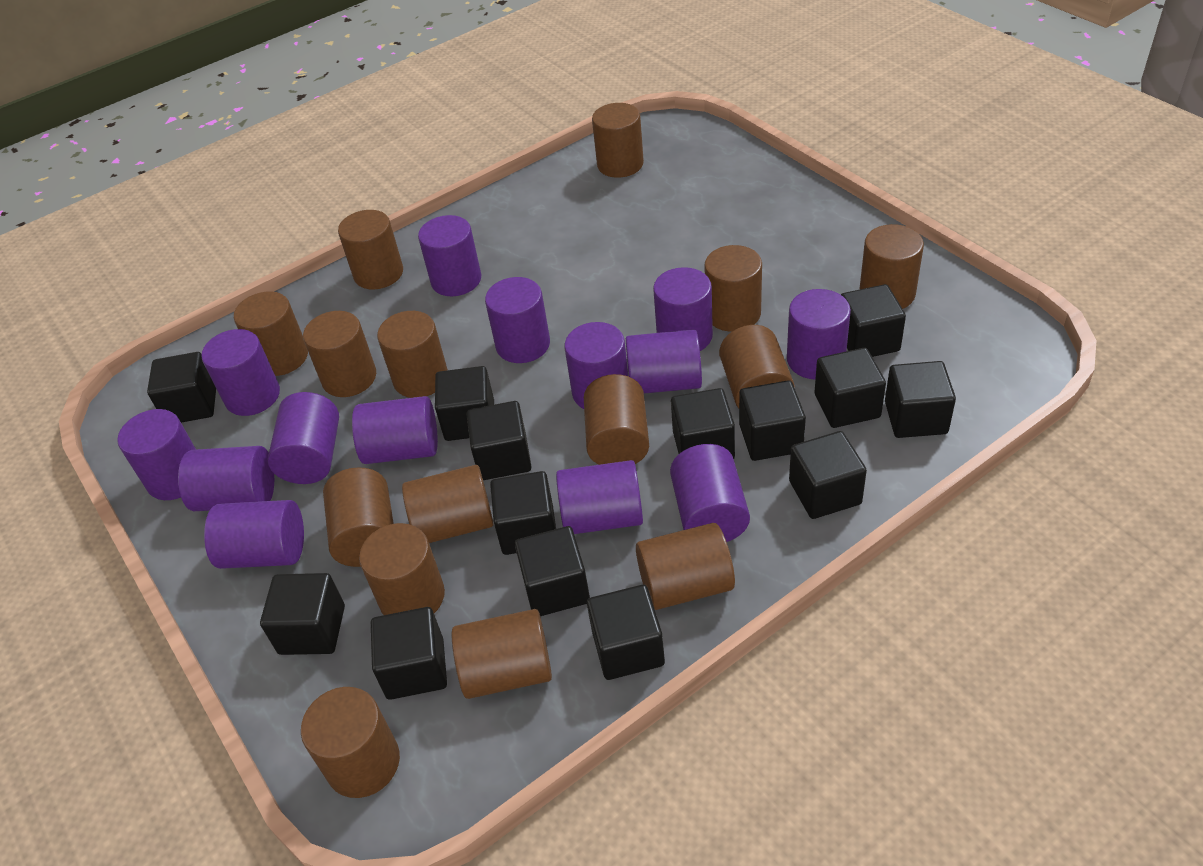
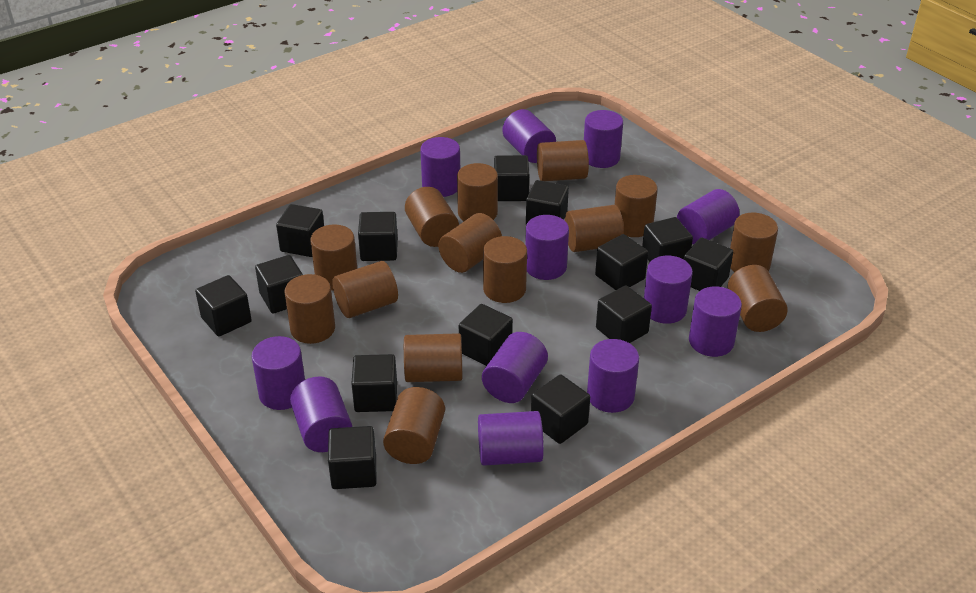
brown cylinder: 15 -> 14
purple cylinder: 14 -> 12

